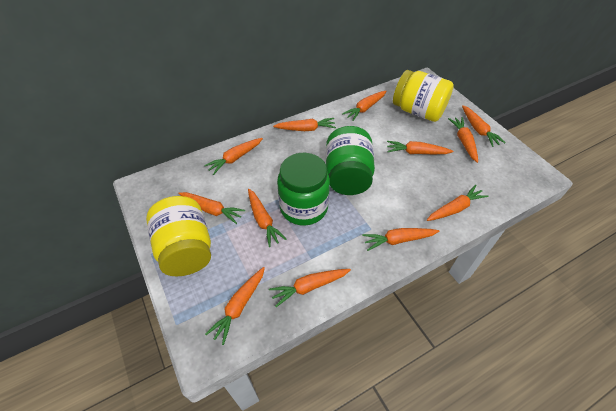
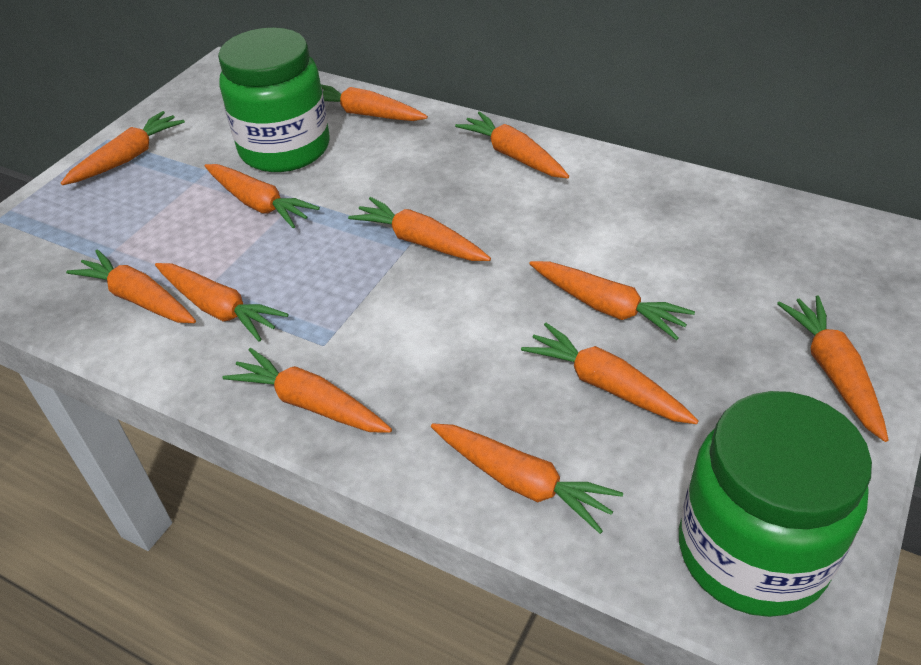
yellow jar: 2 -> 0

